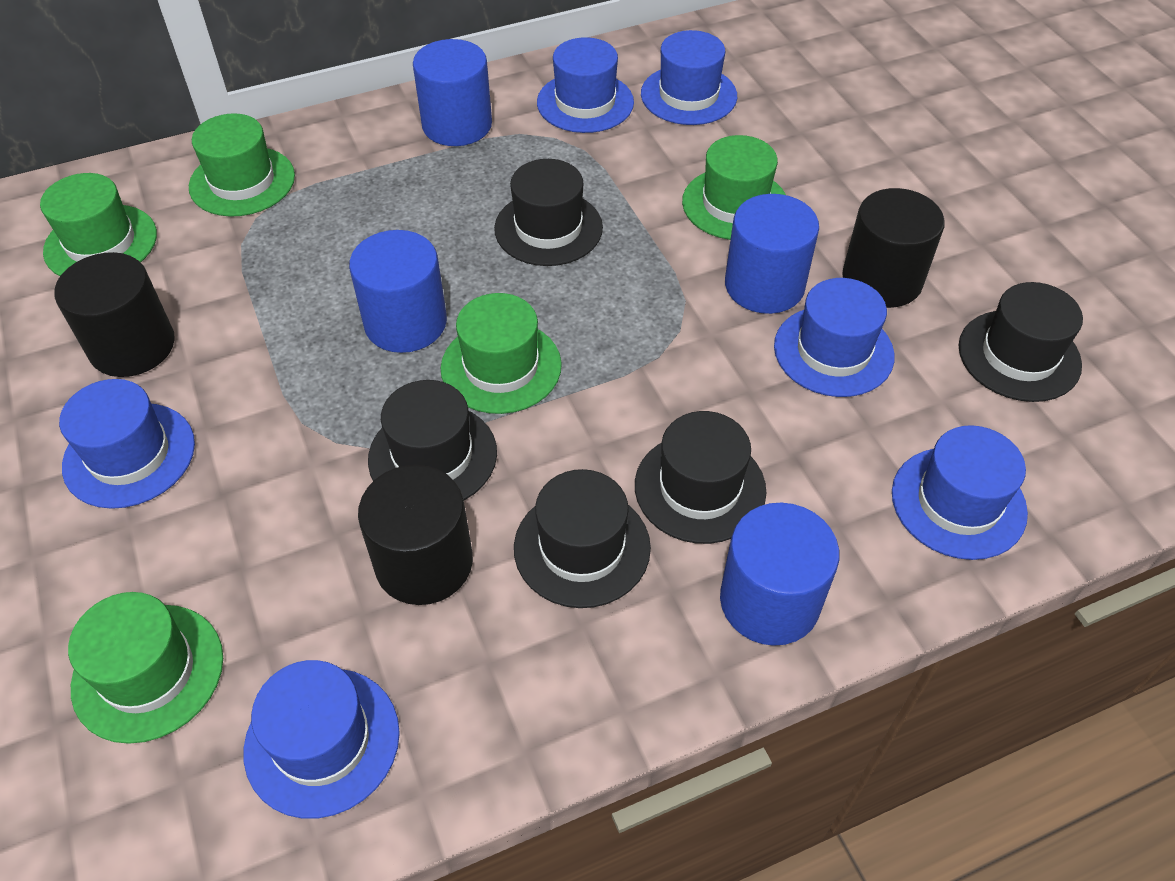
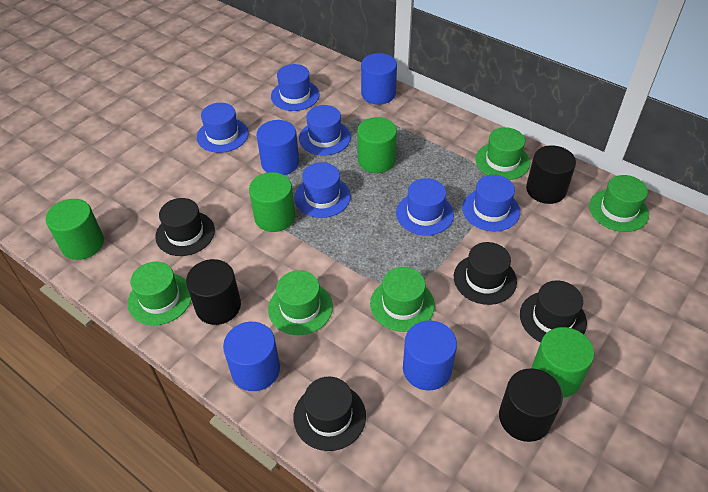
black hat: 5 -> 4
green cylinder: 0 -> 4

